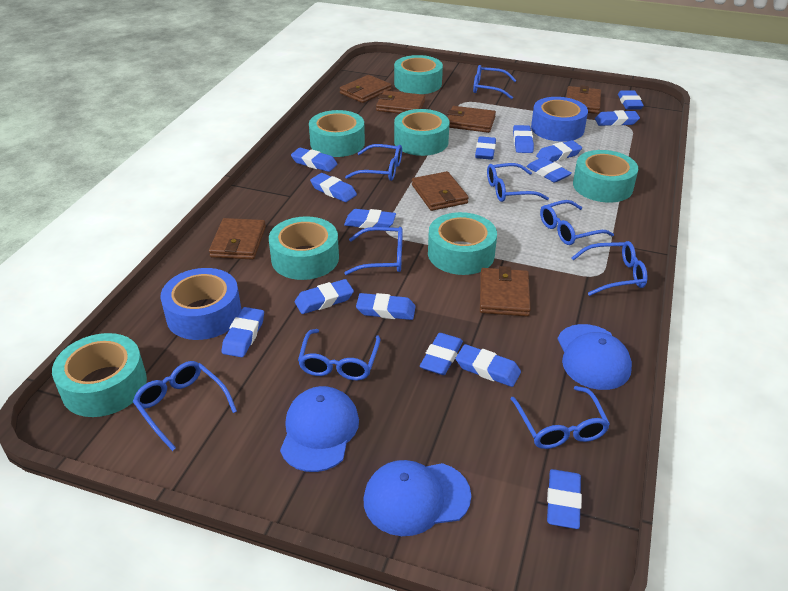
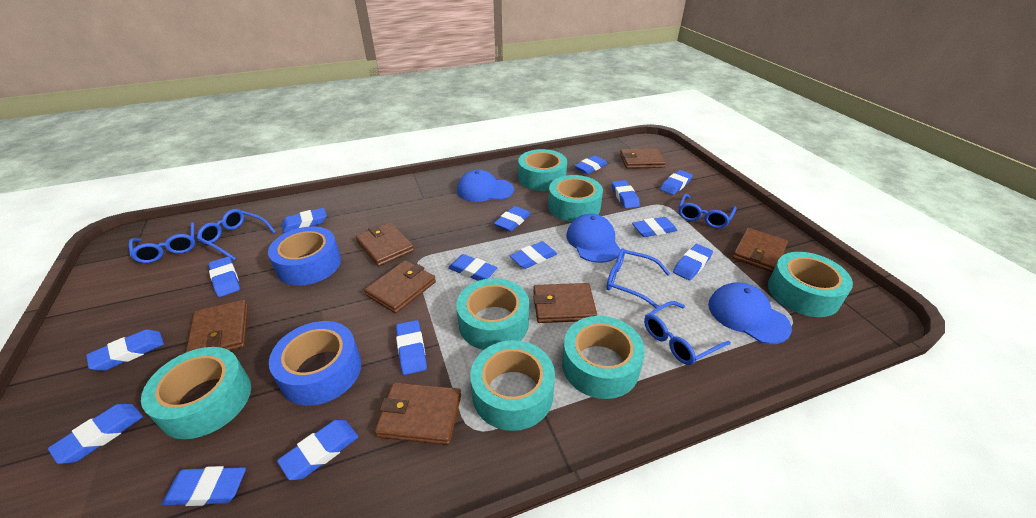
blue glasses: 9 -> 5

